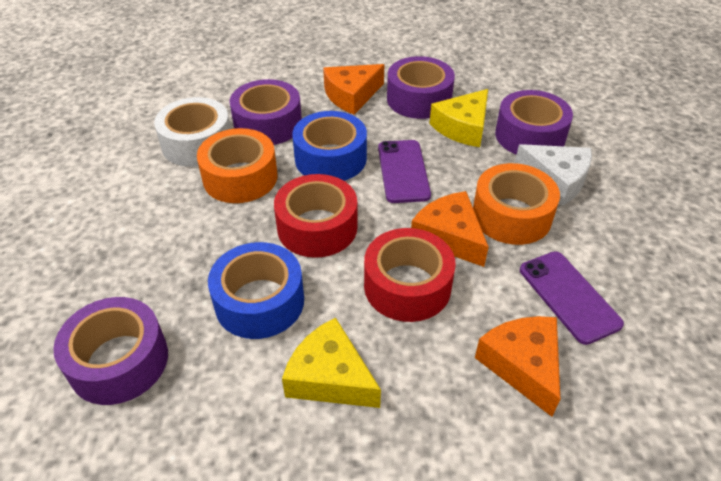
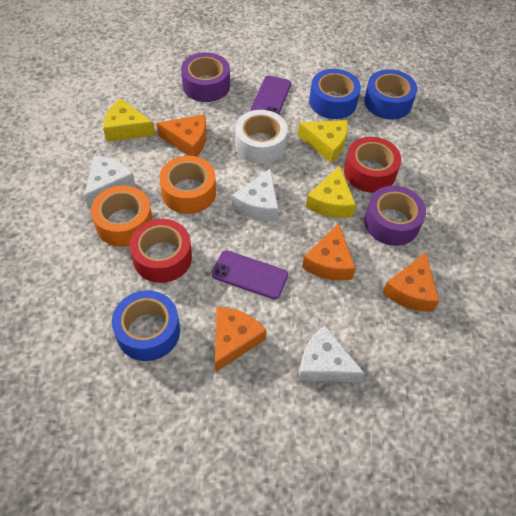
blue tape: 2 -> 3
orange cheese: 3 -> 4
purple tape: 4 -> 2
white cheese: 1 -> 3
yellow cheese: 2 -> 3

